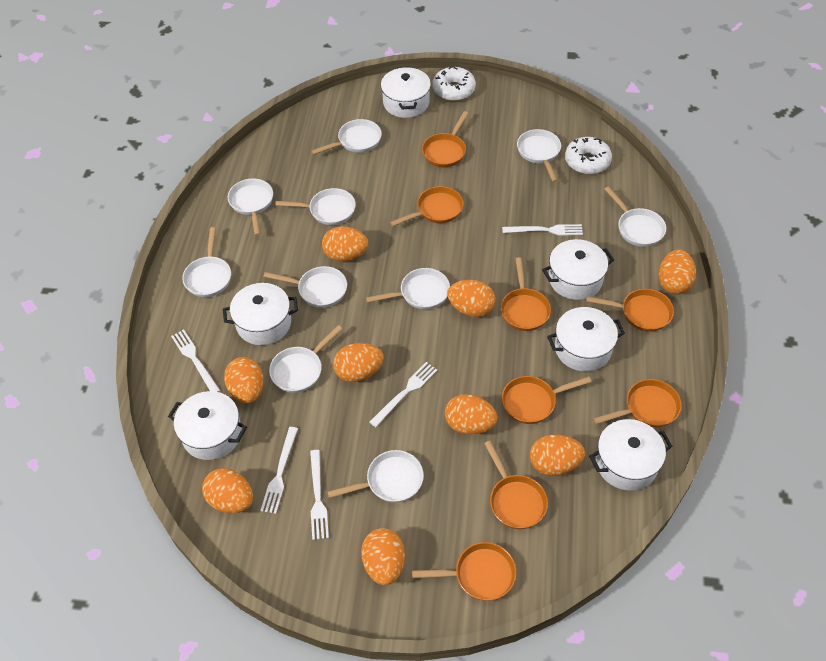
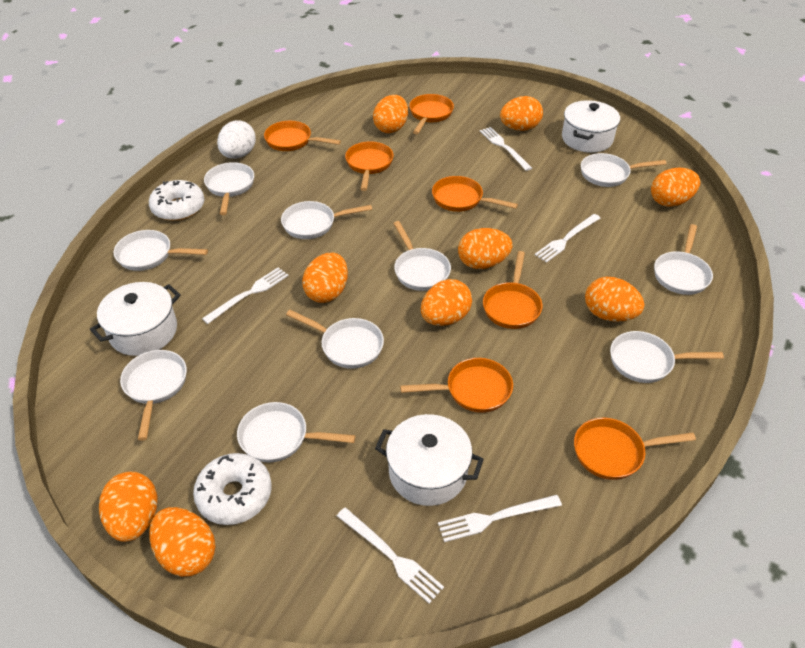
orange pan: 8 -> 7
white egg: 0 -> 1
white pot: 6 -> 3

